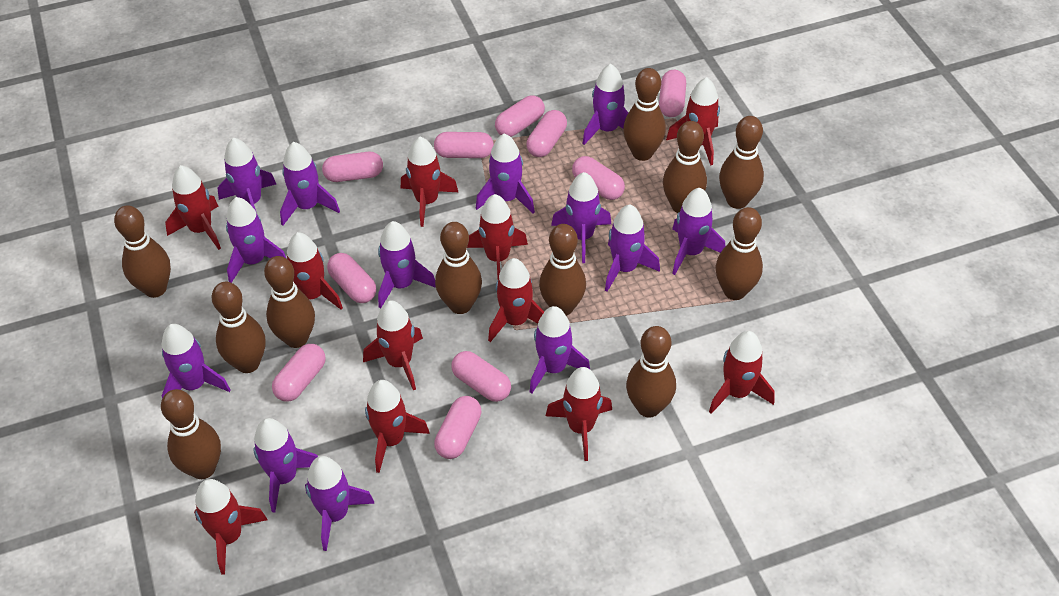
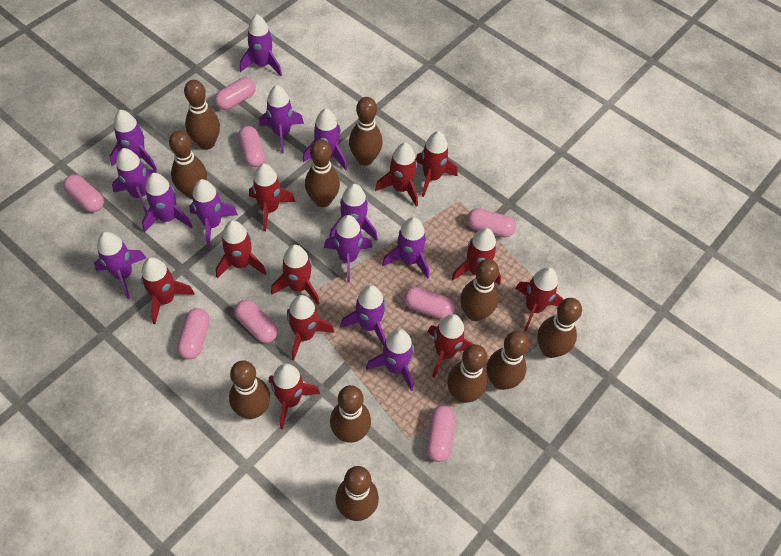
pink capsule: 10 -> 8

